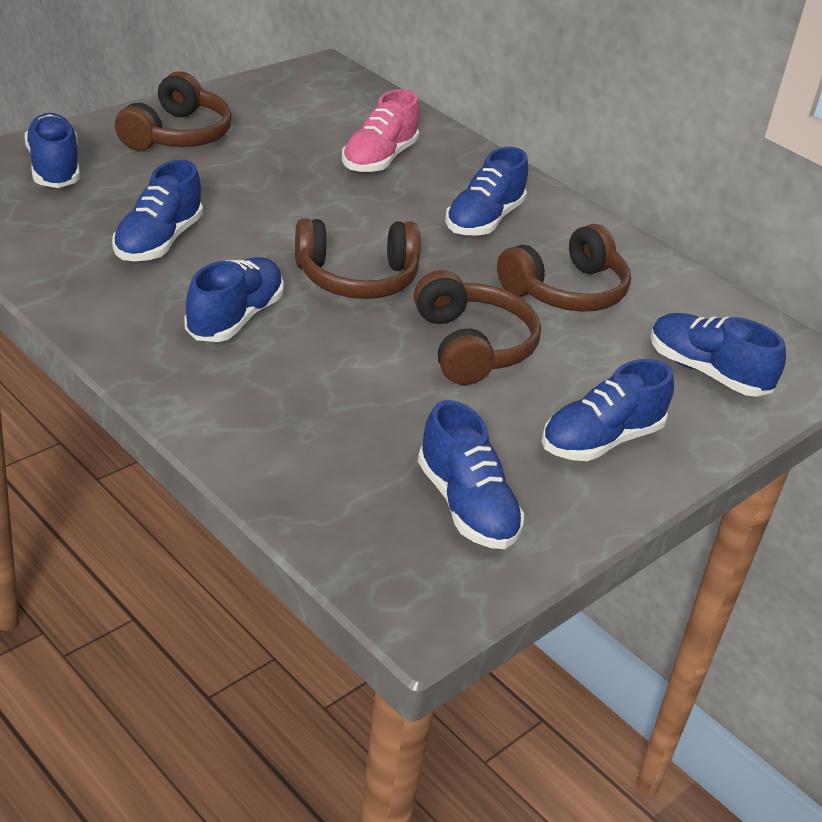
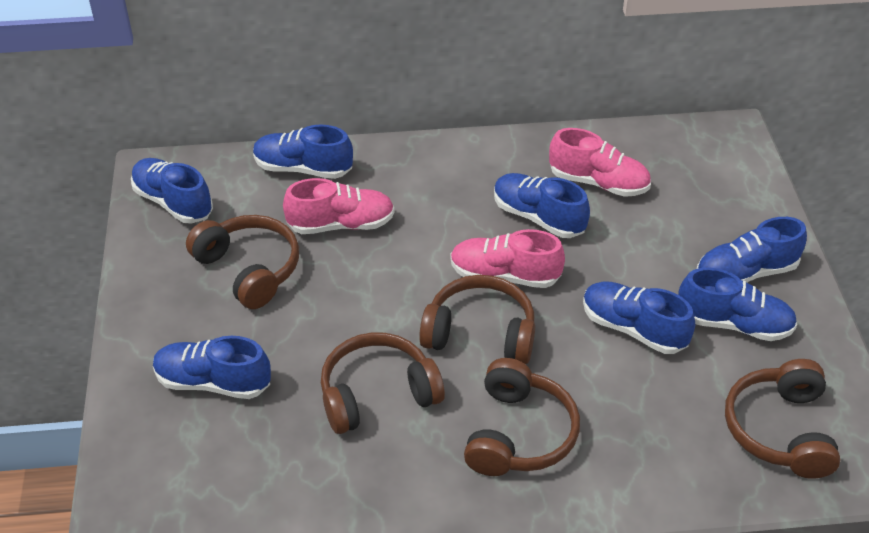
brown headphones: 4 -> 5
pink shoe: 1 -> 3

